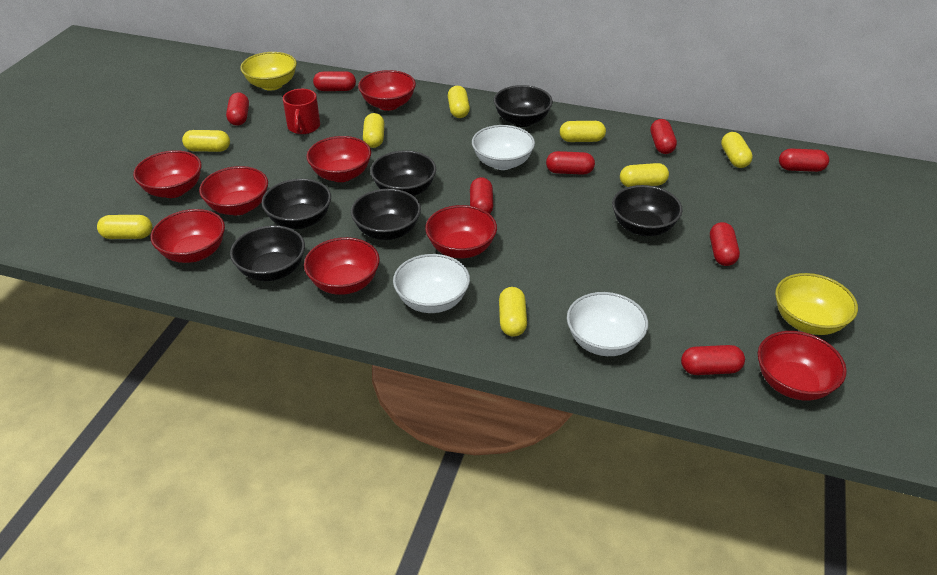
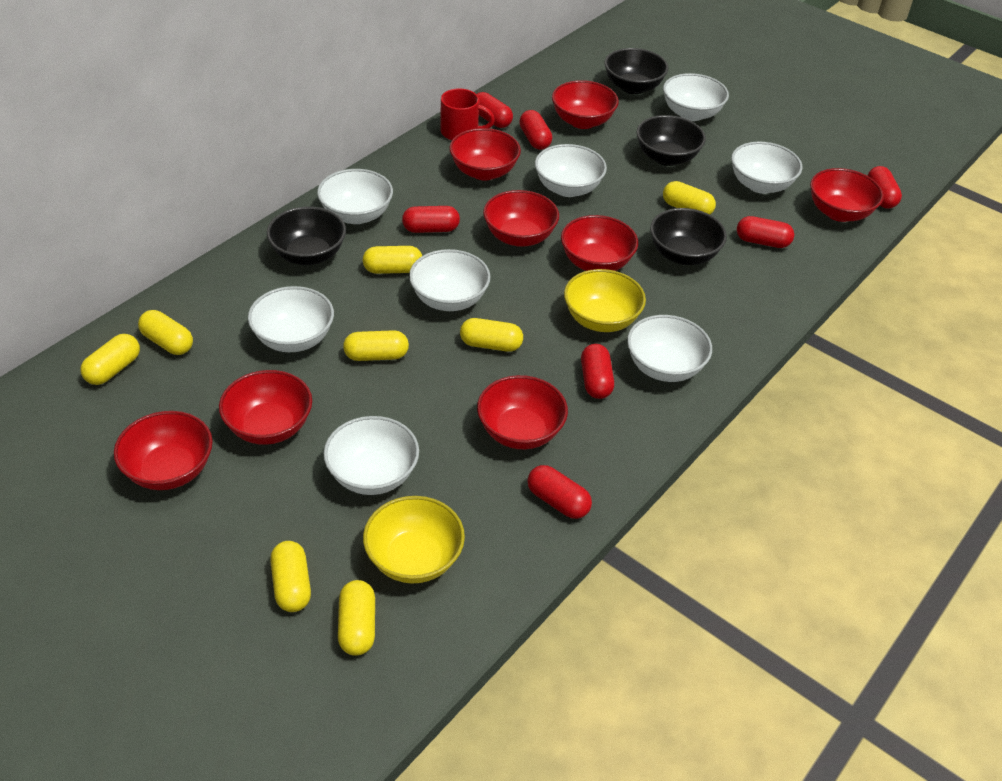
black bowl: 6 -> 4
red capsule: 8 -> 7
white bowl: 3 -> 8

